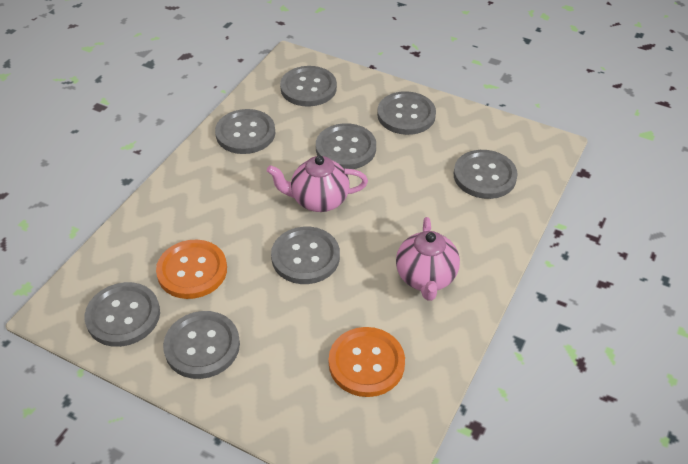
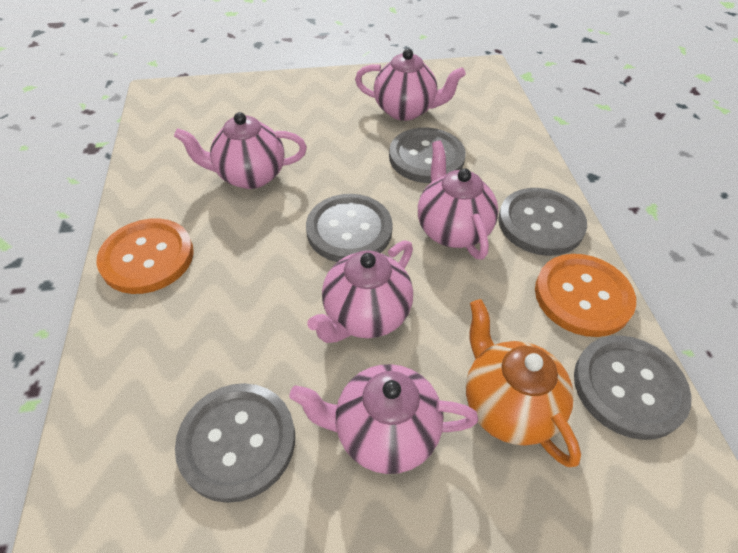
grey button: 8 -> 5
orange teapot: 0 -> 1
pink teapot: 2 -> 5

